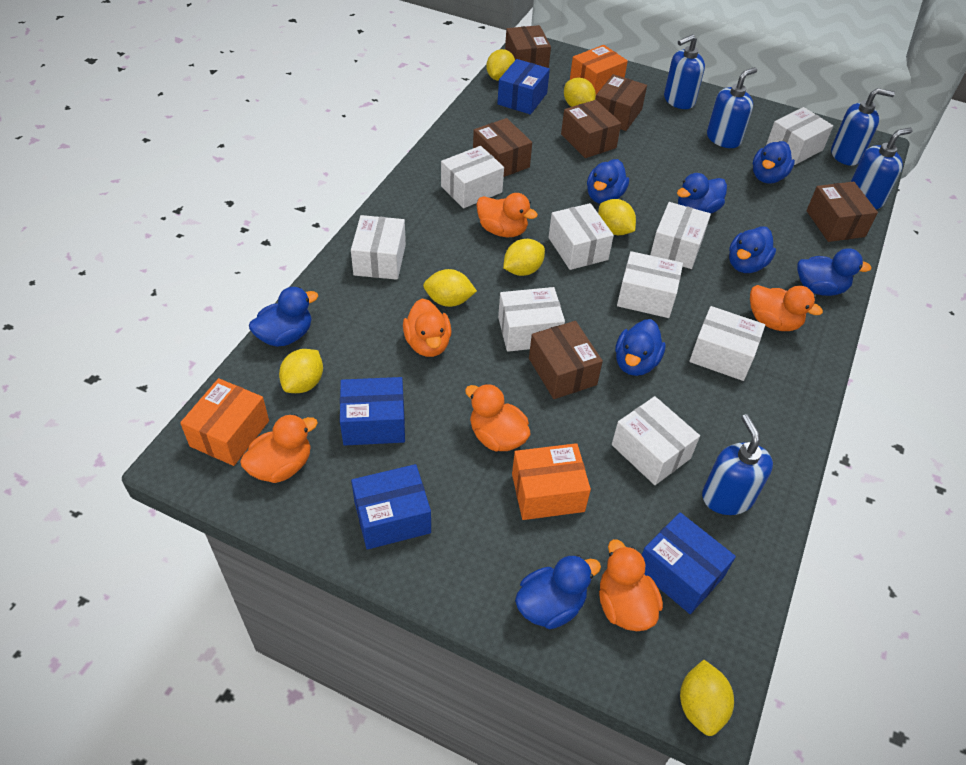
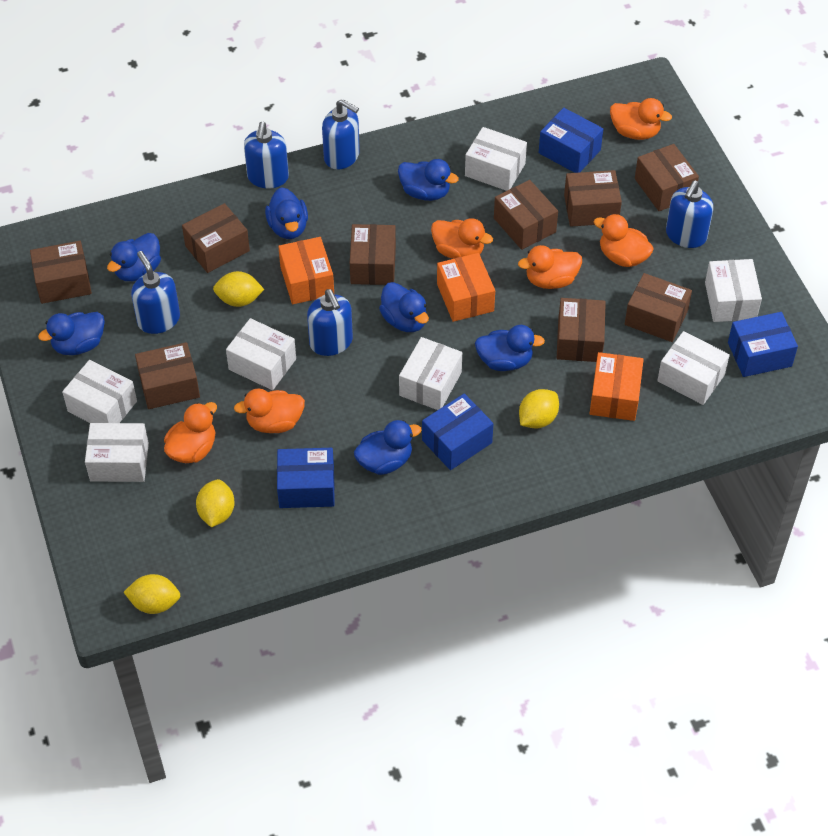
blue duck: 8 -> 7
brown box: 6 -> 9
white box: 9 -> 7
yellow lemon: 7 -> 4

